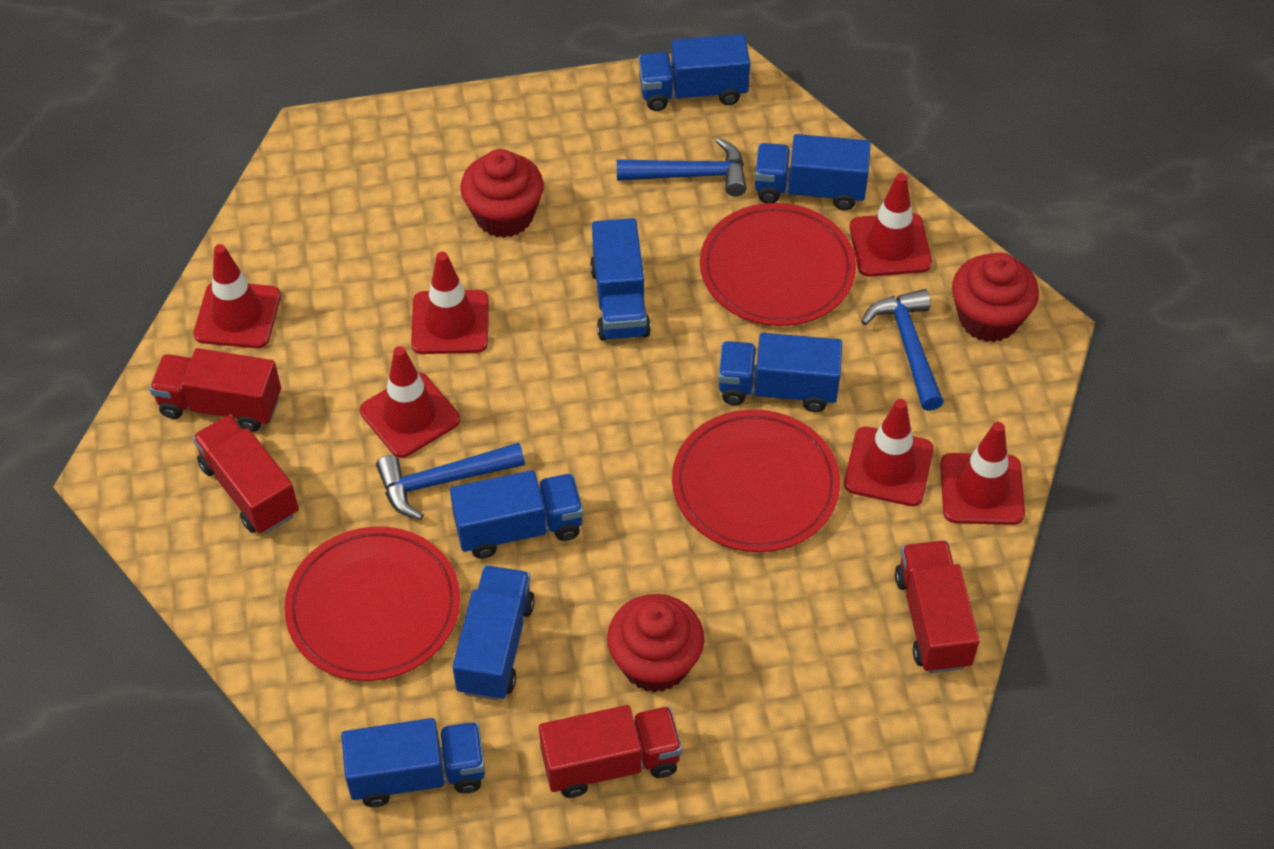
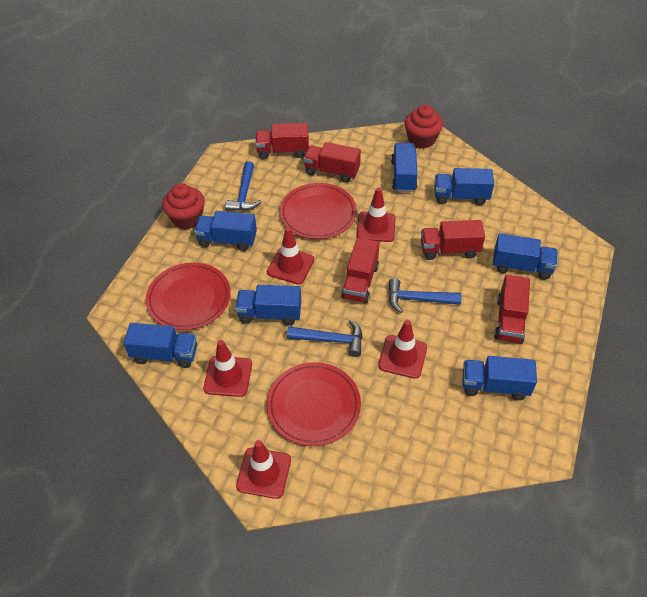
red cupcake: 3 -> 2
red traffic cone: 6 -> 5
red truck: 4 -> 5

